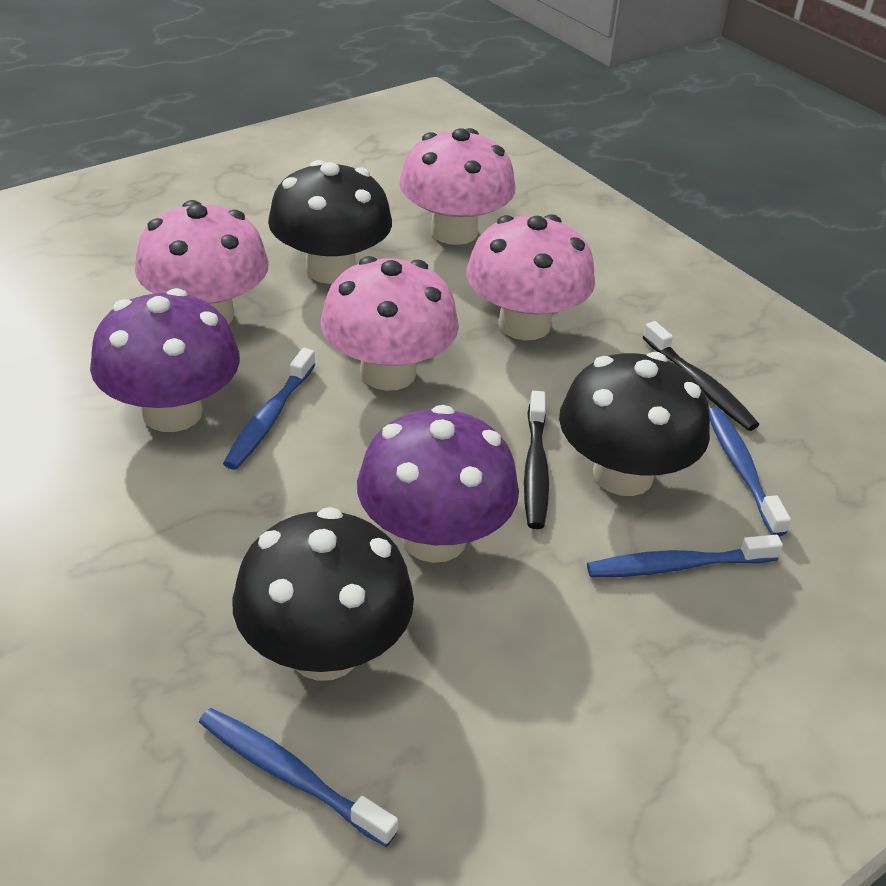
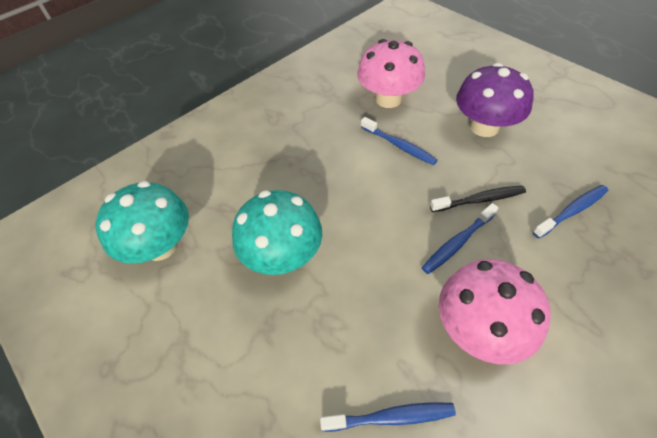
black mushroom: 3 -> 0
black toothbrush: 2 -> 1
pink mushroom: 4 -> 2
purple mushroom: 2 -> 1
turquoise mushroom: 0 -> 2

